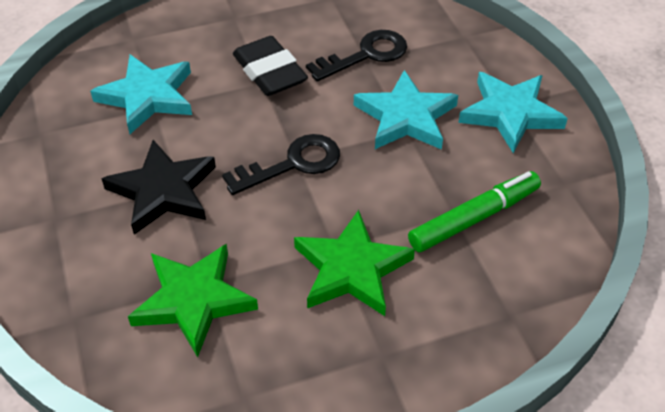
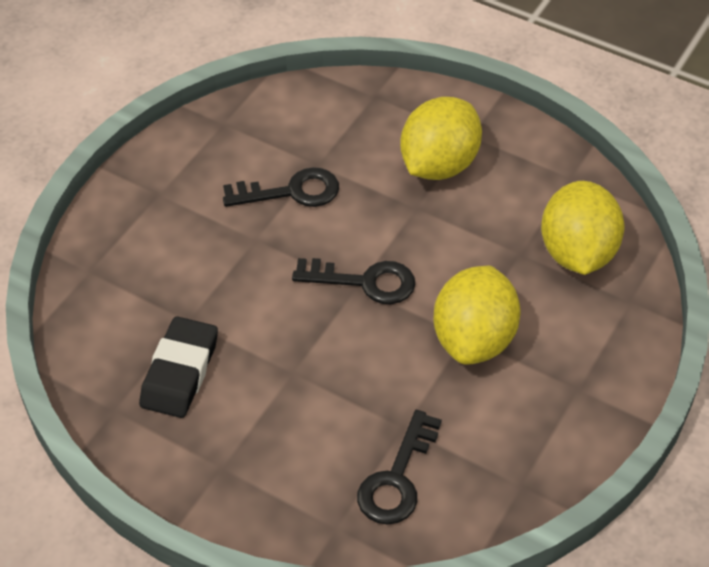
black key: 2 -> 3
black star: 1 -> 0
green marker: 1 -> 0
green star: 2 -> 0
turquoise star: 3 -> 0
yellow lemon: 0 -> 3

